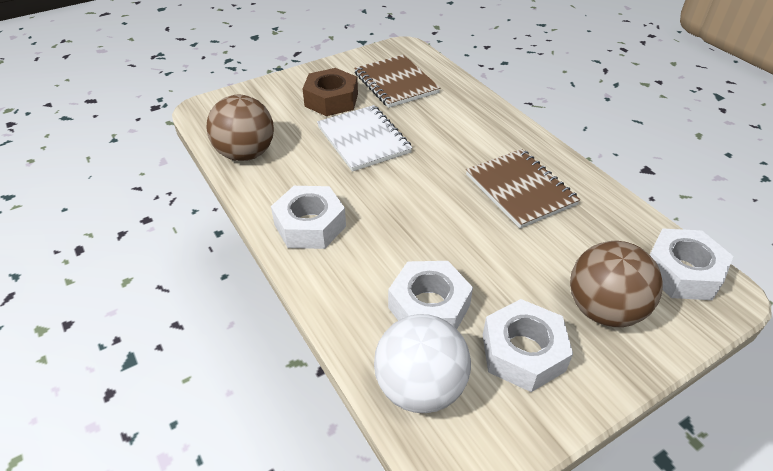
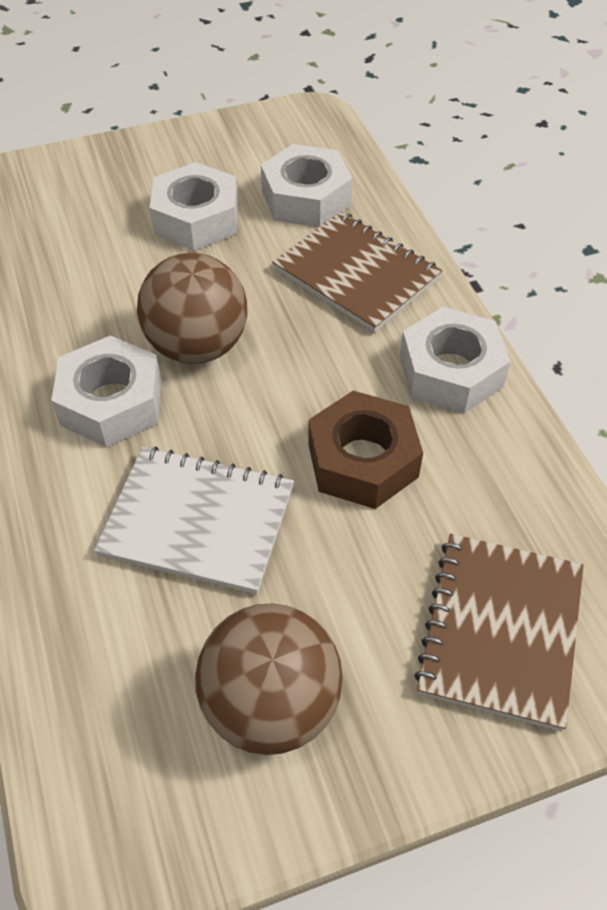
white ball: 1 -> 0

